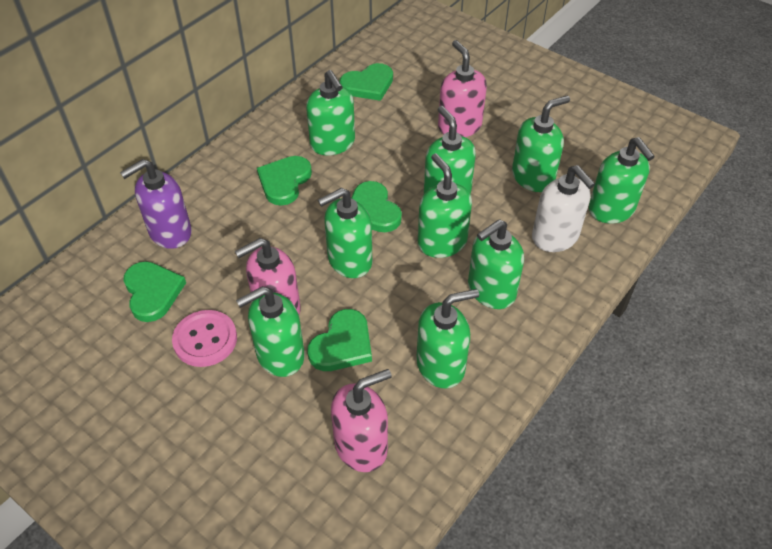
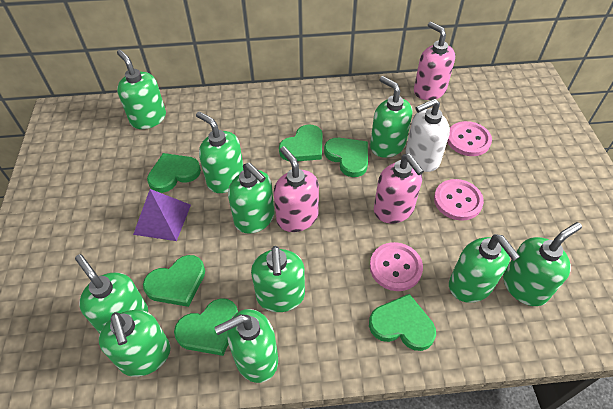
green heart: 5 -> 6
green soap dispenser: 9 -> 10
pink button: 1 -> 3
purple pyramid: 0 -> 1
purple soap dispenser: 1 -> 0

